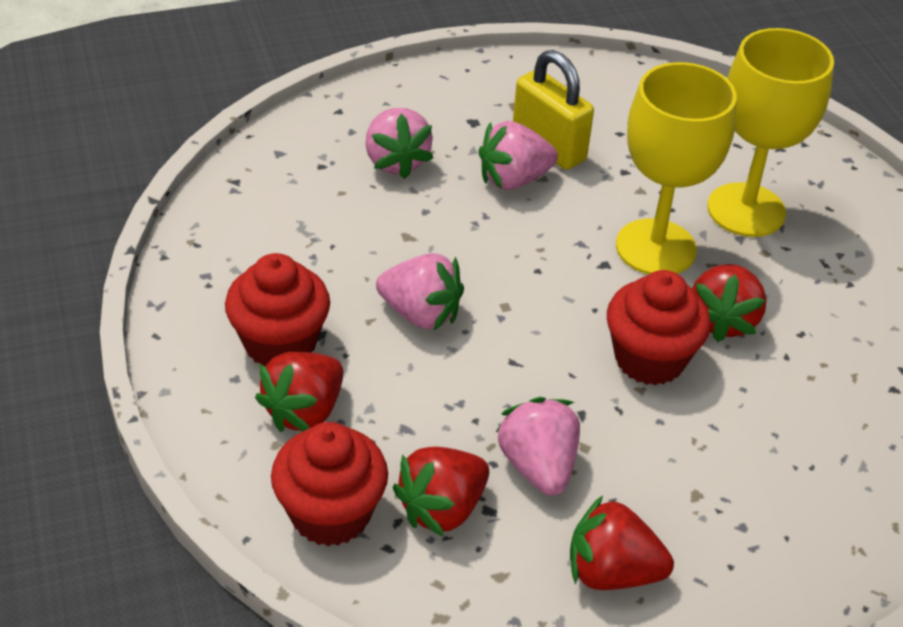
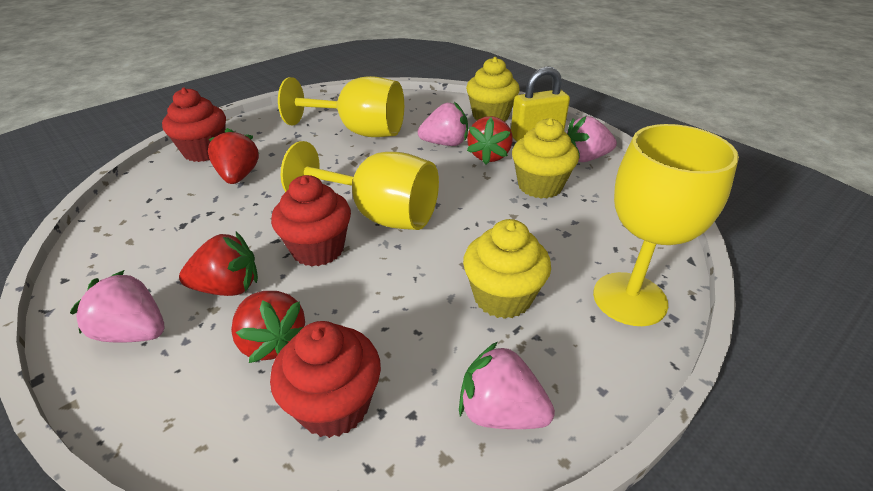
yellow cupcake: 0 -> 3
yellow goblet: 2 -> 3

